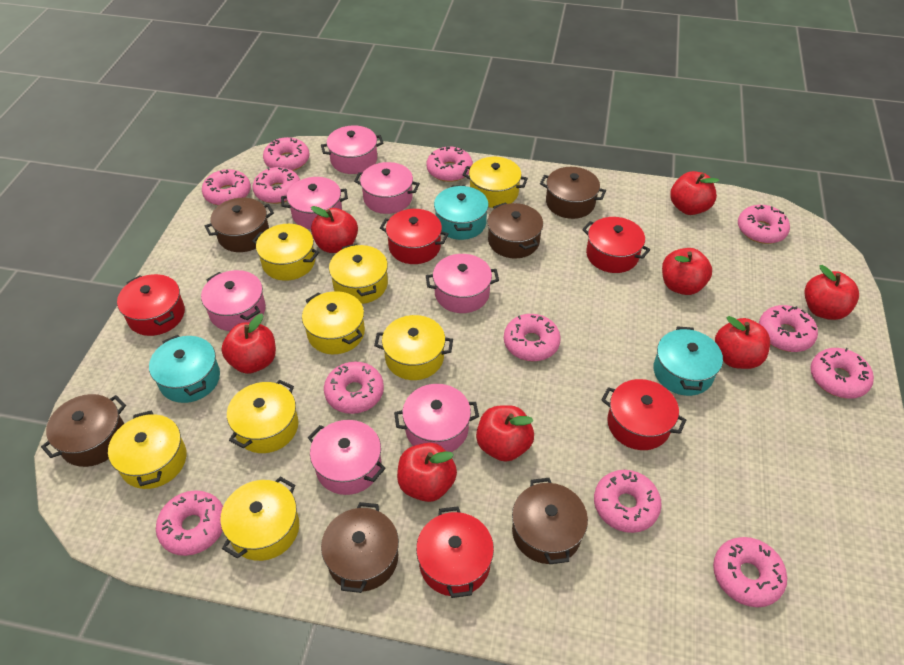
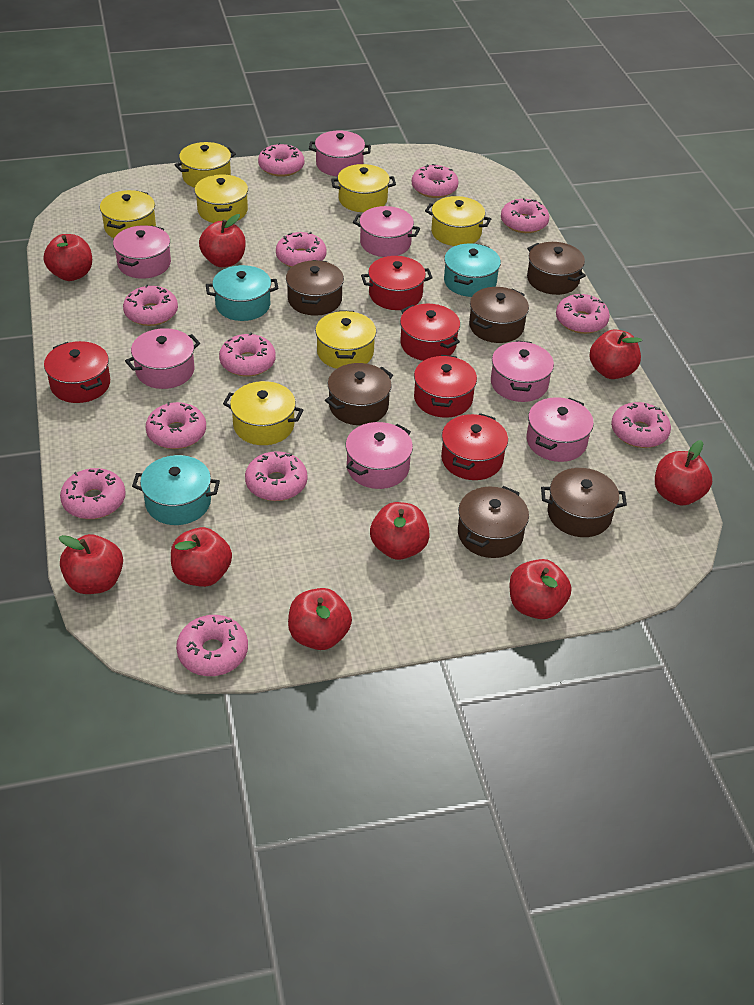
red apple: 8 -> 9
yellow pot: 8 -> 7

